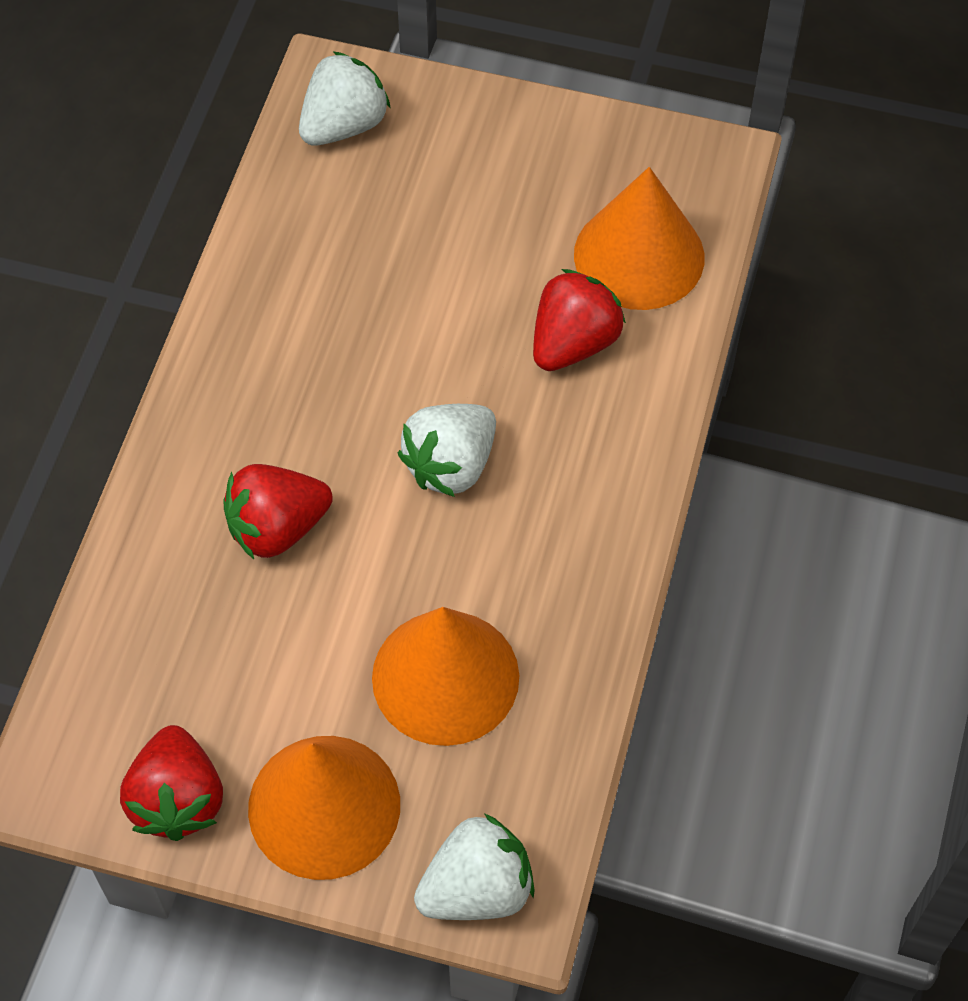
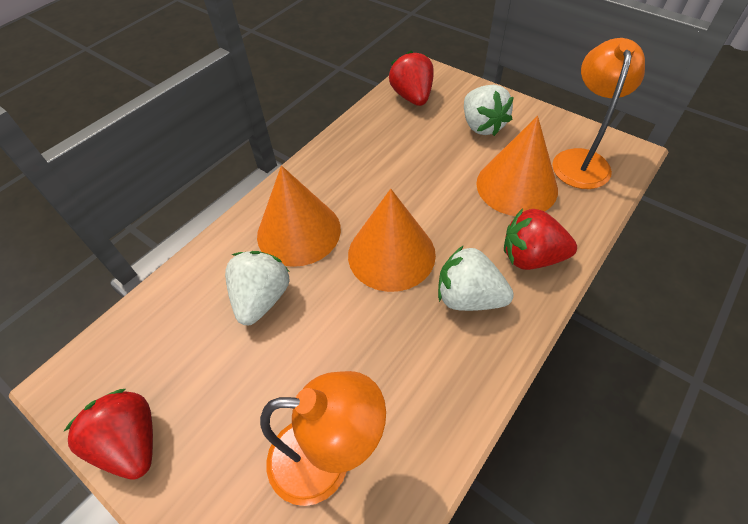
orange lamp: 0 -> 2

